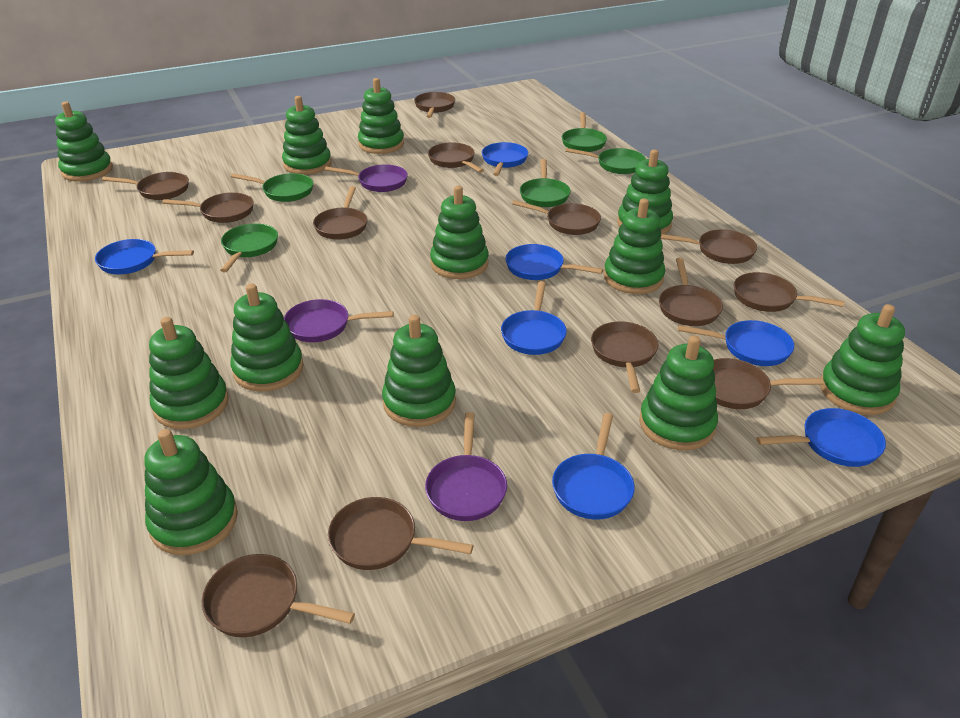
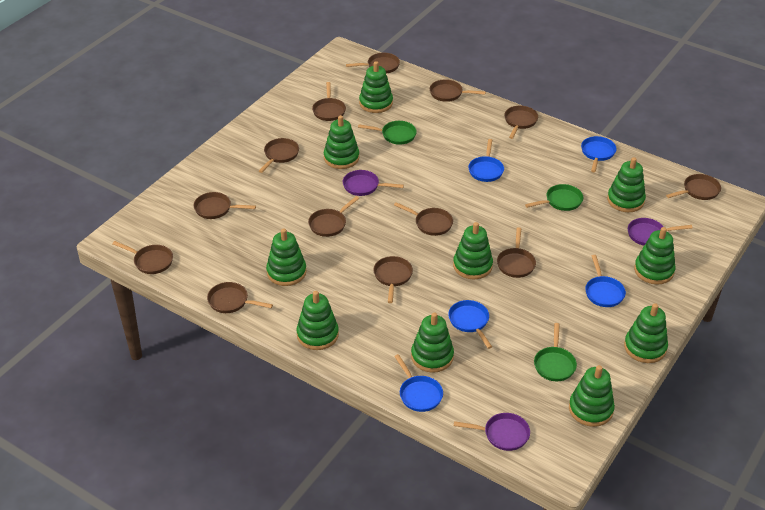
blue pan: 7 -> 5
green pan: 5 -> 3
green stacking toy: 12 -> 10

